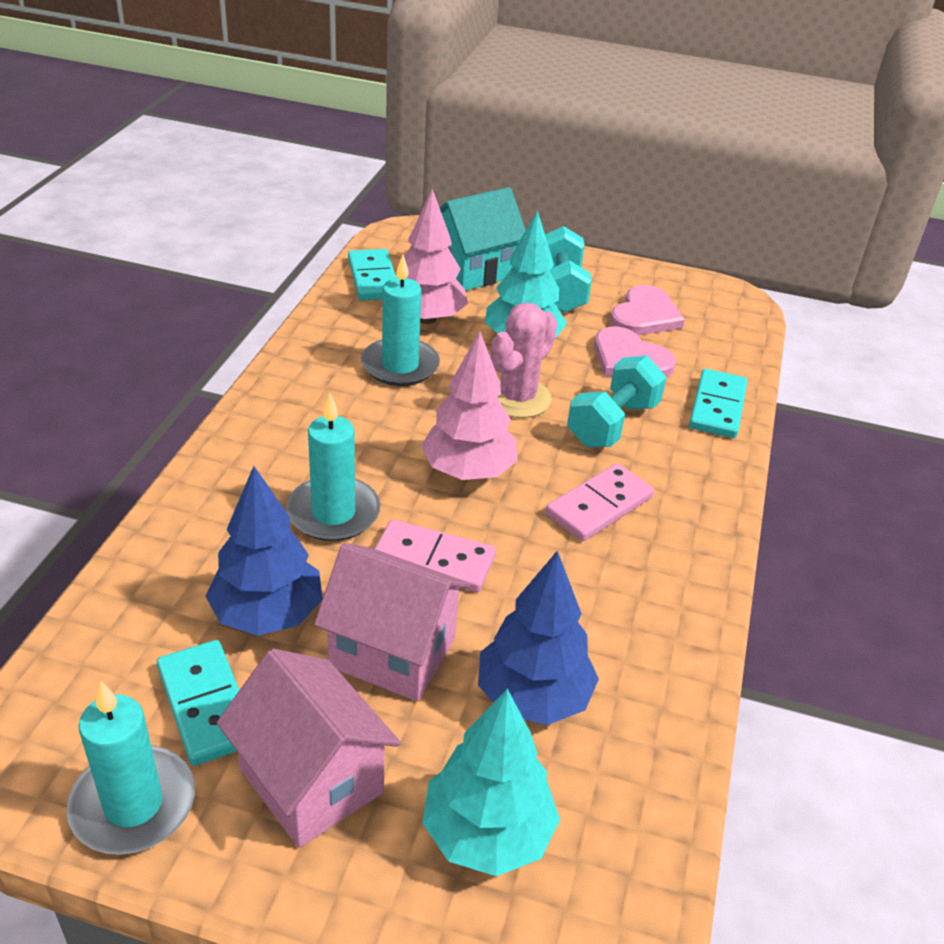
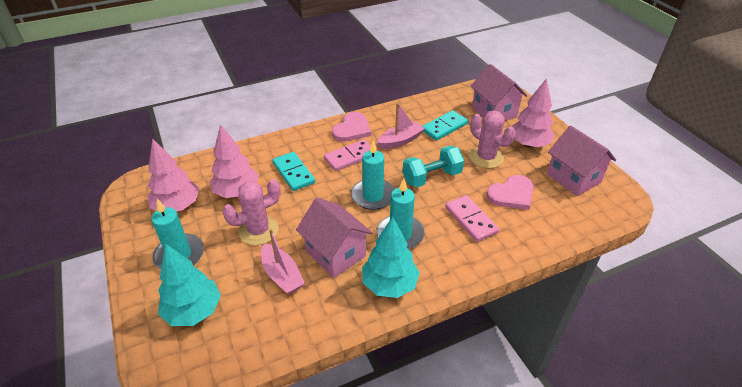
blue tree: 2 -> 0
pink boat: 0 -> 2
pink cactus: 1 -> 2
pink house: 2 -> 3
pink tree: 2 -> 3
turquoise domino: 3 -> 2
turquoise dumbbell: 2 -> 1
turquoise house: 1 -> 0

